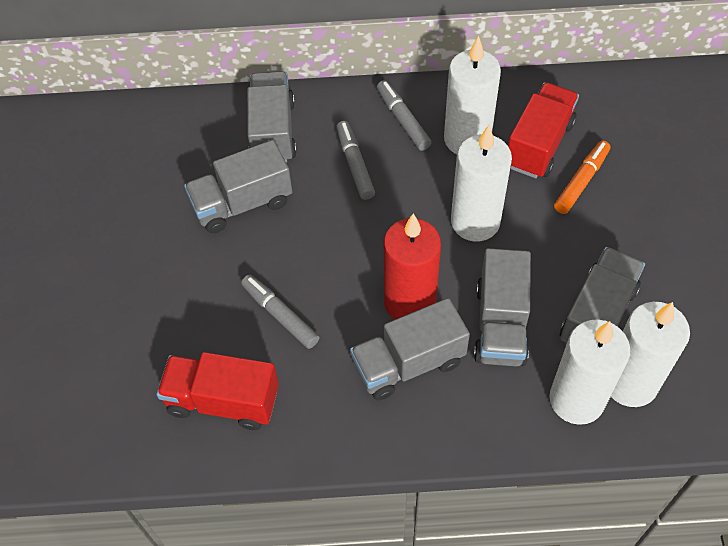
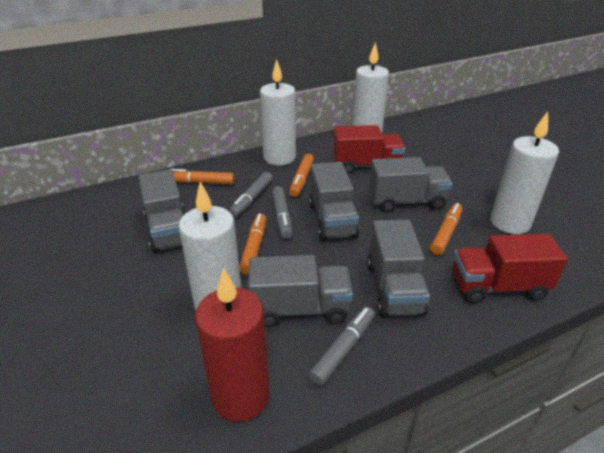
orange marker: 1 -> 4

